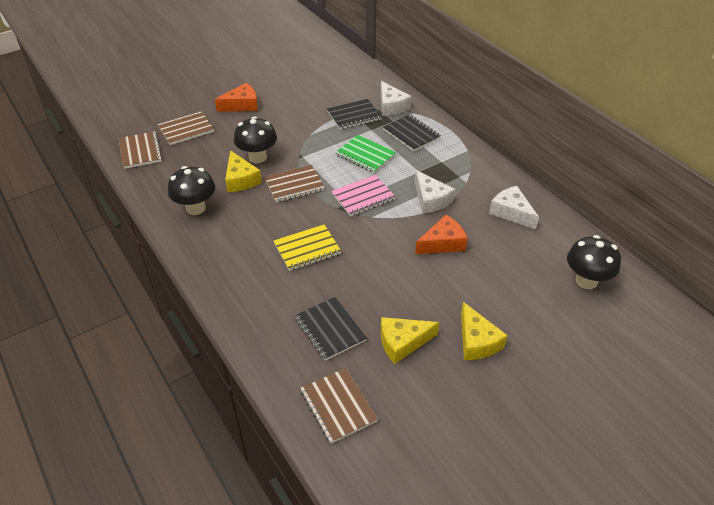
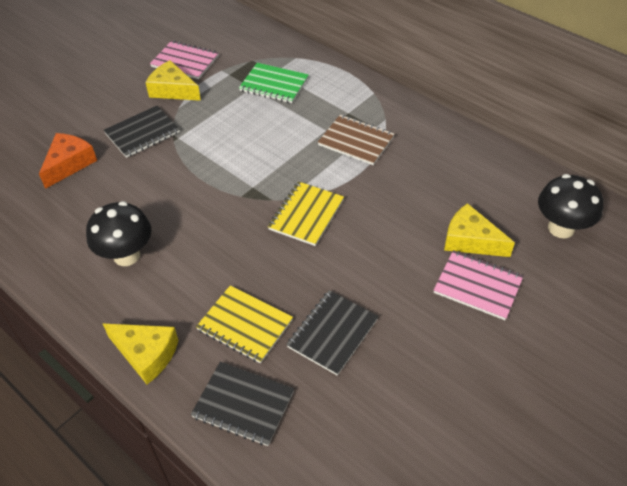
black mushroom: 3 -> 2
brown notebook: 4 -> 1
orange cheese: 2 -> 1
pink notebook: 1 -> 2
white cheese: 3 -> 0
yellow notebook: 1 -> 2

